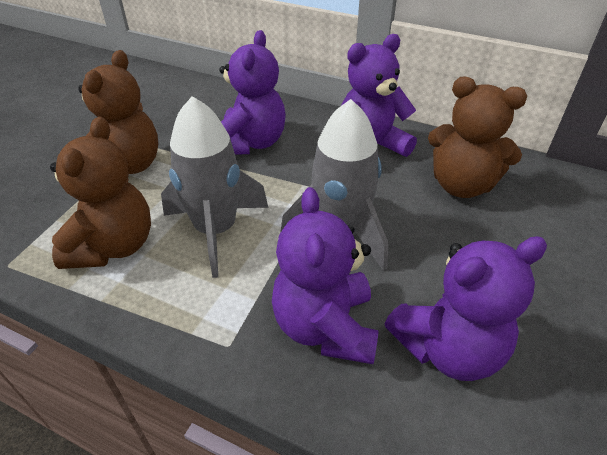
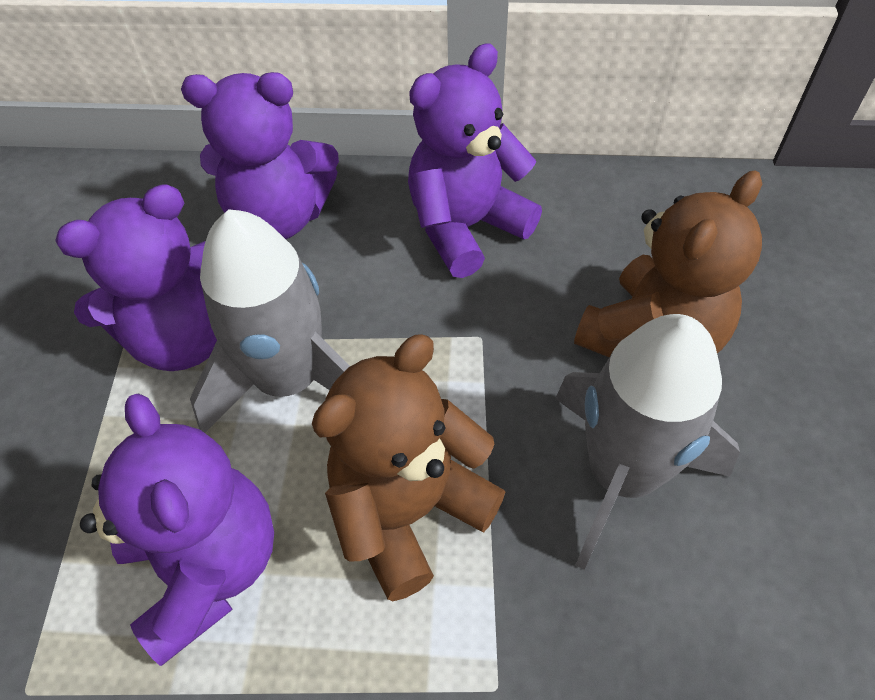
brown teddy bear: 3 -> 2

